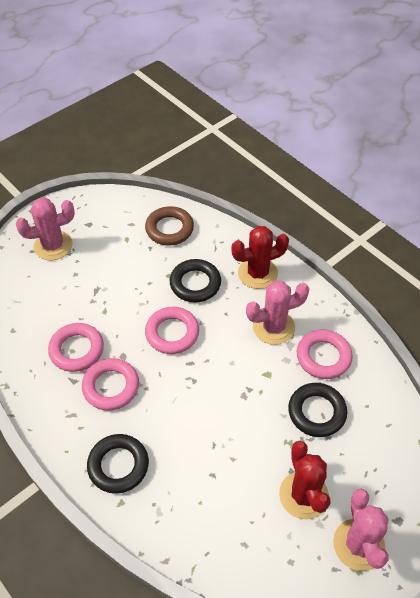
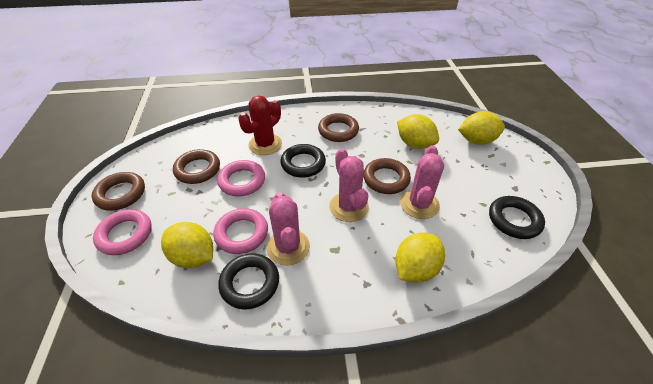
brown ring: 1 -> 4
pink ring: 4 -> 3
red cactus: 2 -> 1
yellow lemon: 0 -> 4

